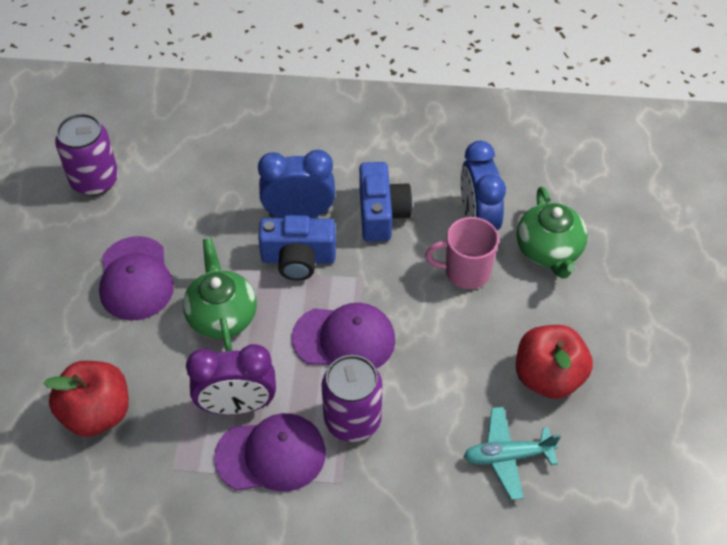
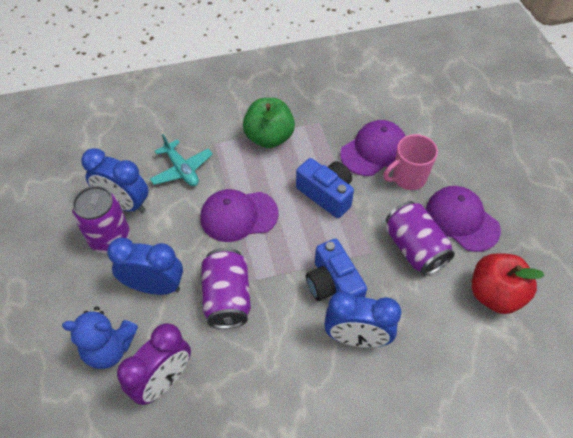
blue clock: 2 -> 3
blue teddy bear: 0 -> 1
green apple: 0 -> 1
green teapot: 2 -> 0
purple can: 2 -> 3
red apple: 2 -> 1

